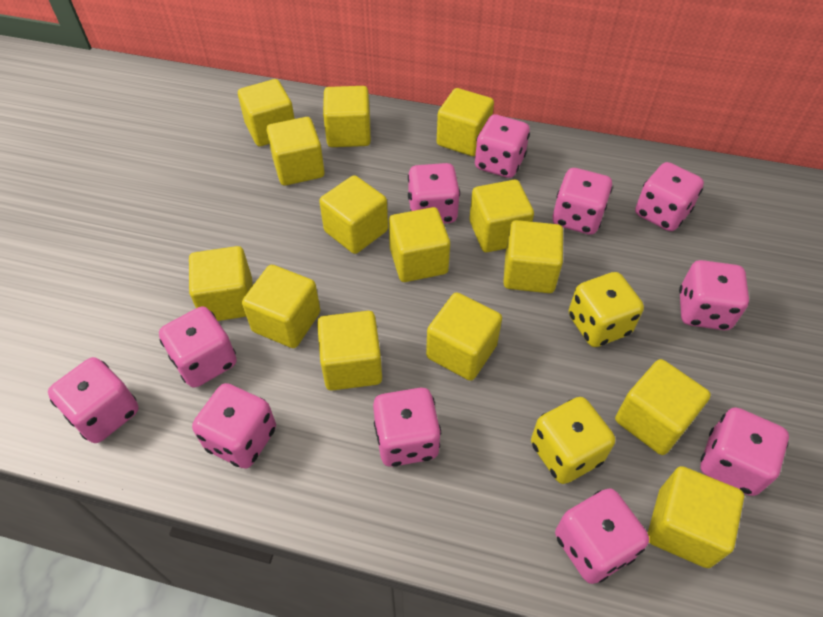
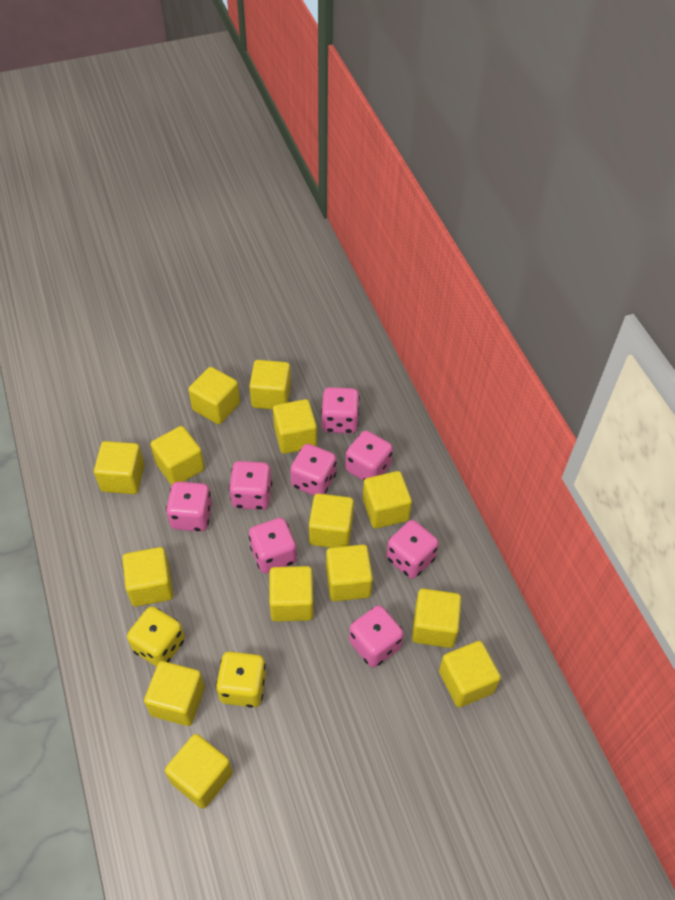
pink dice: 11 -> 8

